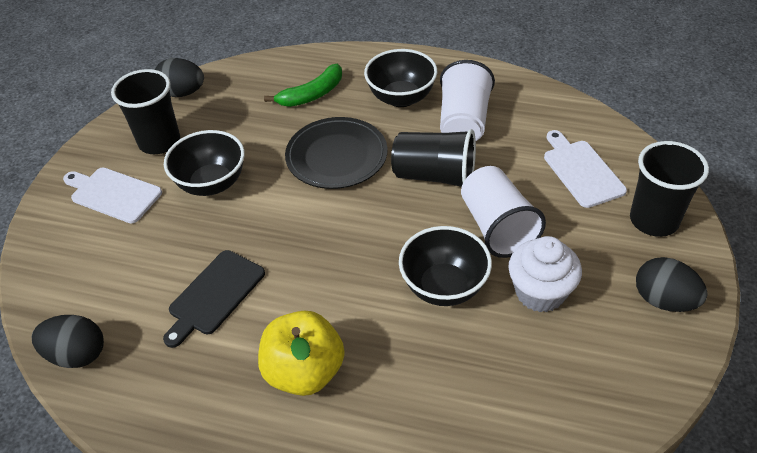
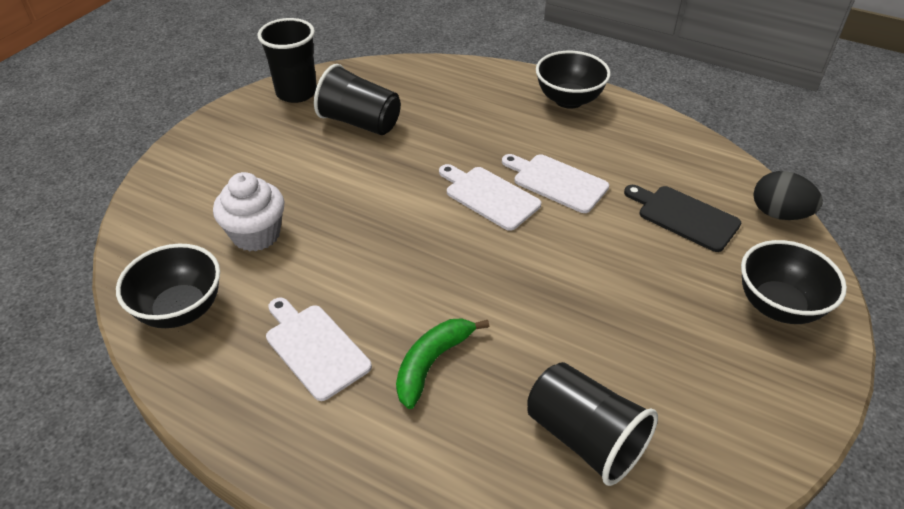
black egg: 3 -> 1
black plate: 1 -> 0
white cup: 2 -> 0
white cutting board: 2 -> 3
yellow apple: 1 -> 0

